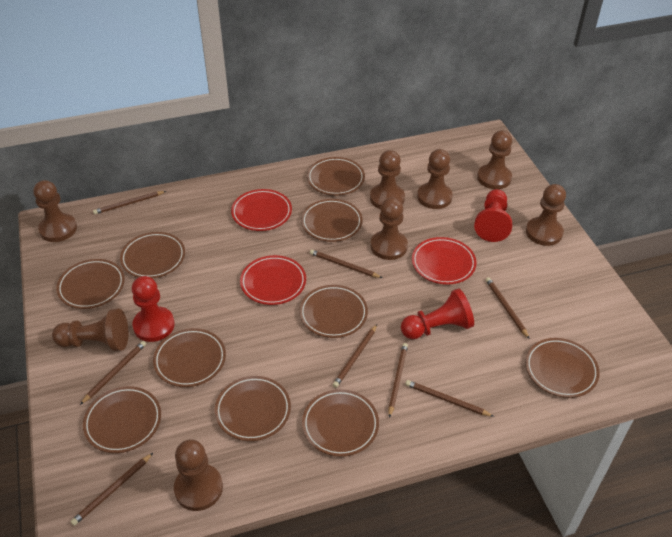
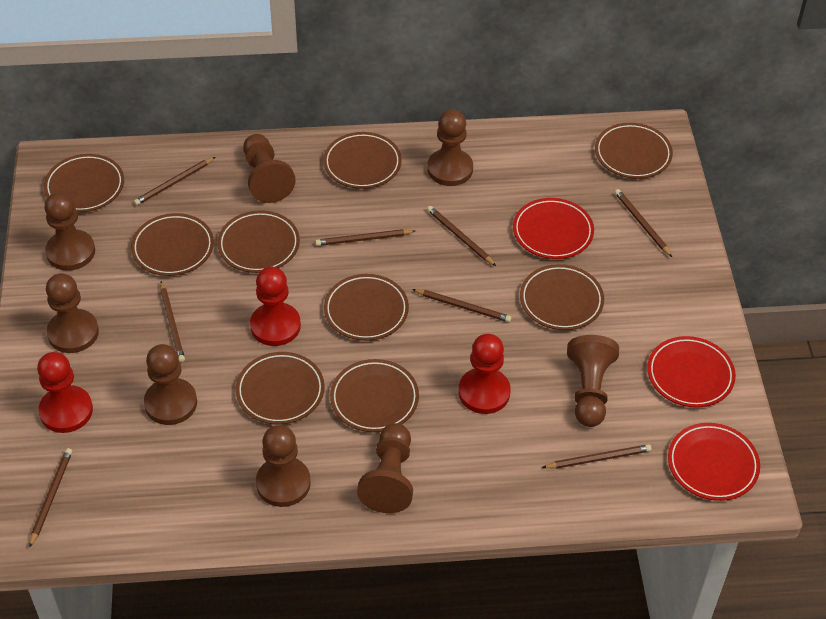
brown plate: 10 -> 9

